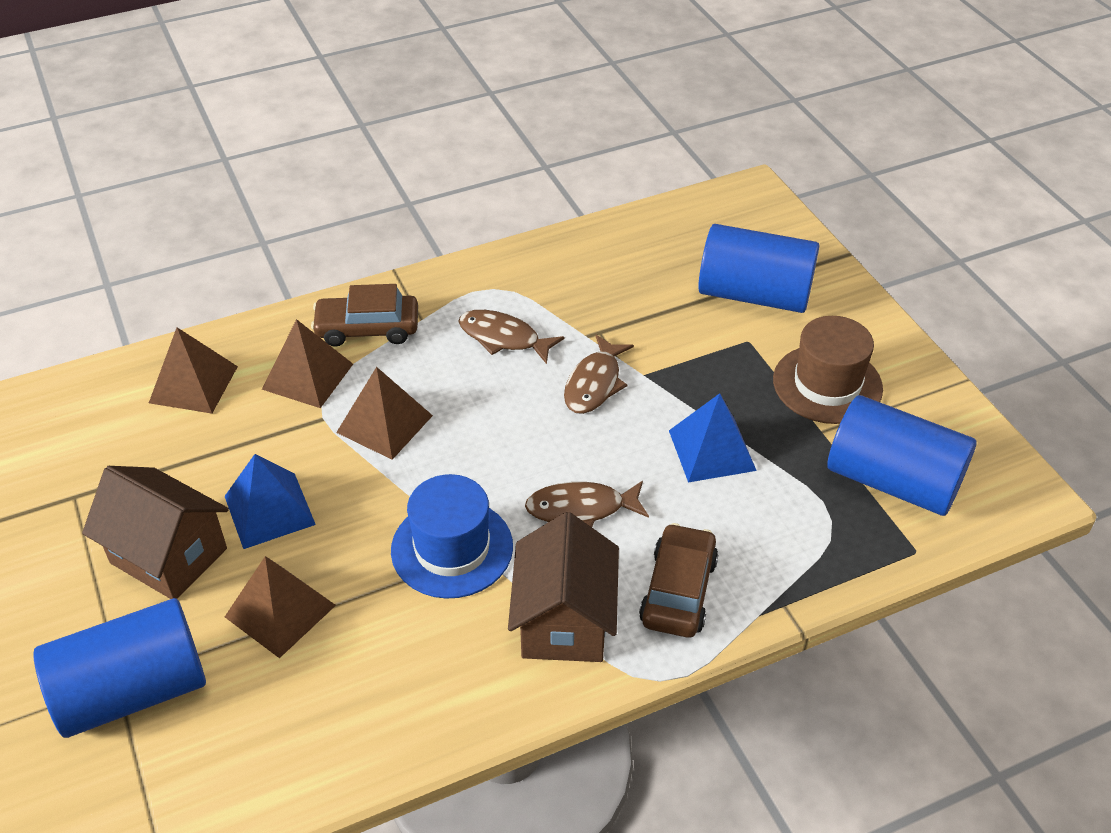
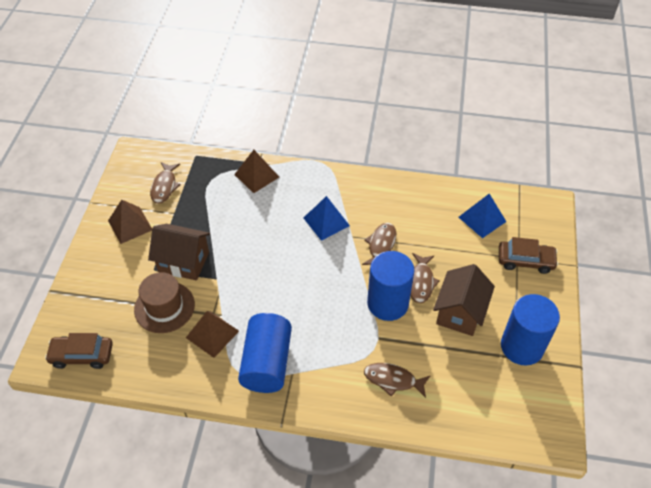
blue hat: 1 -> 0
brown fish: 3 -> 4
brown pyramid: 4 -> 3

